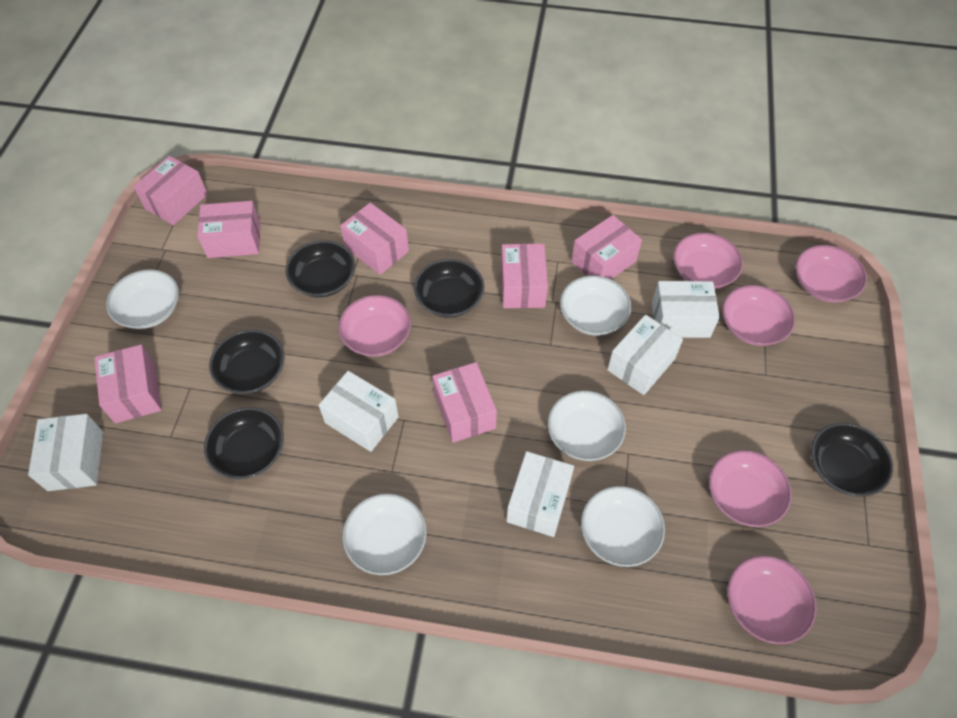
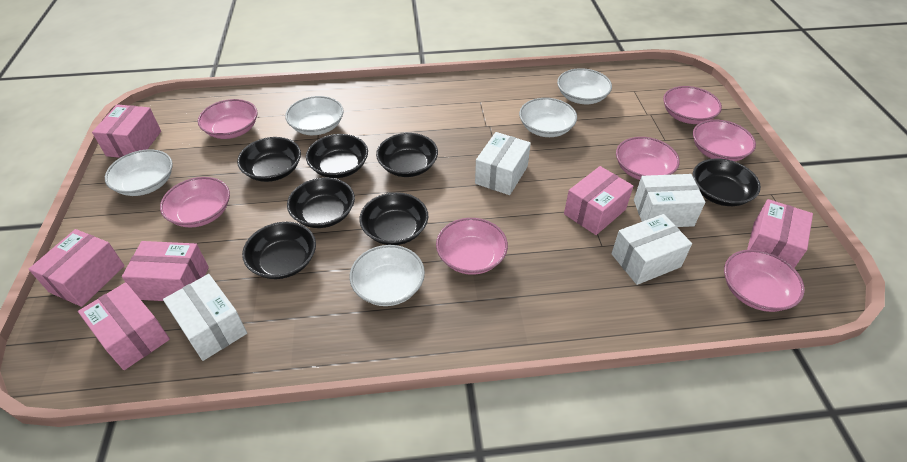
black bowl: 5 -> 7
pink bowl: 6 -> 7
pink box: 7 -> 6
white box: 5 -> 4

